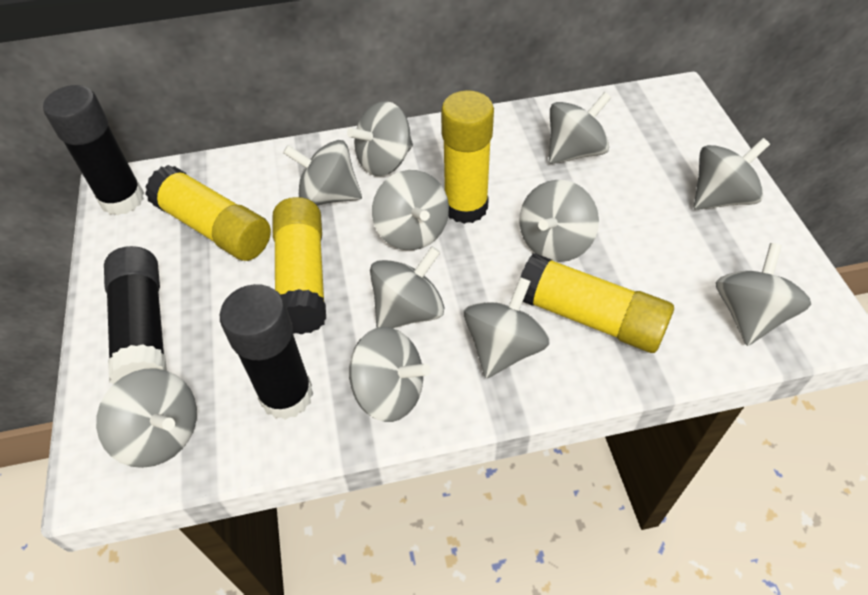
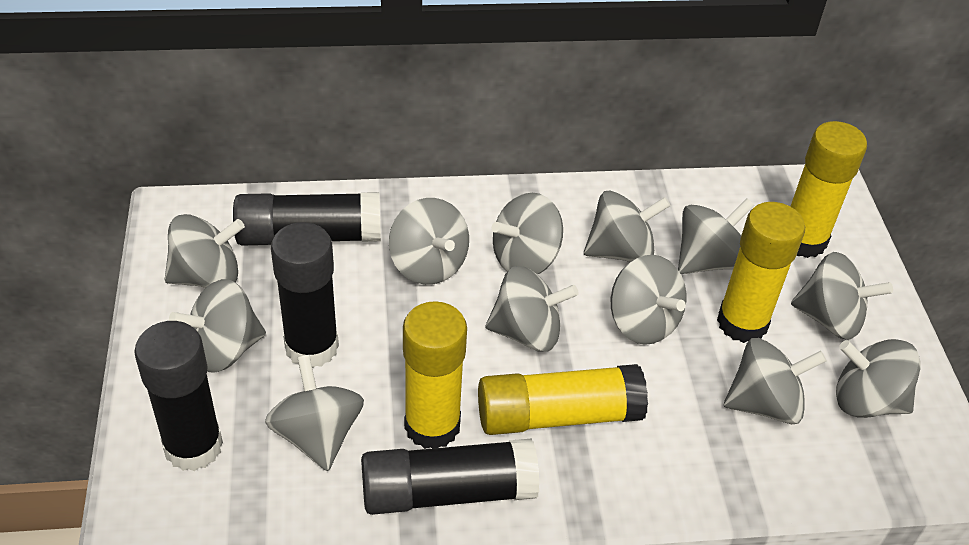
black glue stick: 3 -> 4
grey spinning top: 11 -> 12

